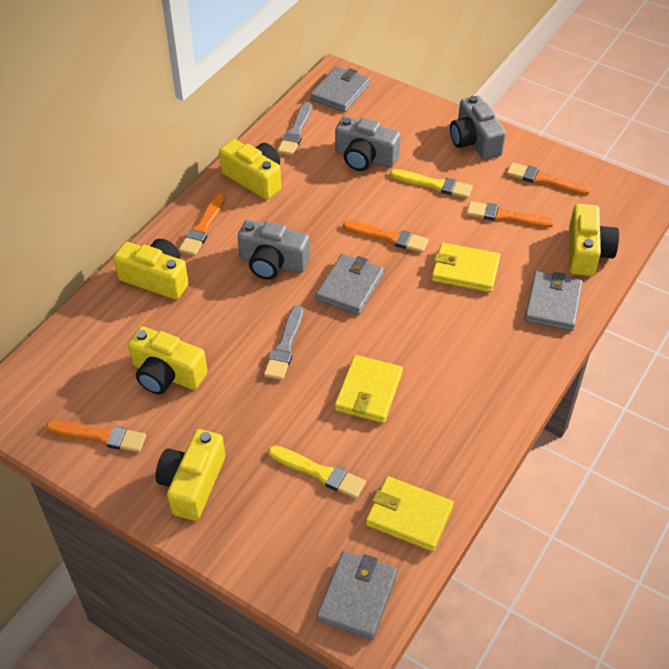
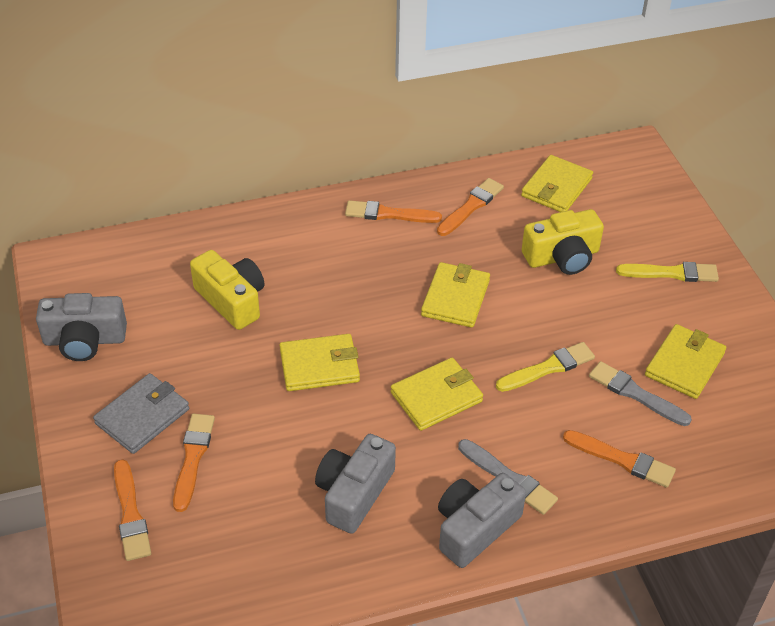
grey wallet: 4 -> 1
yellow camera: 5 -> 2
yellow wallet: 3 -> 5

